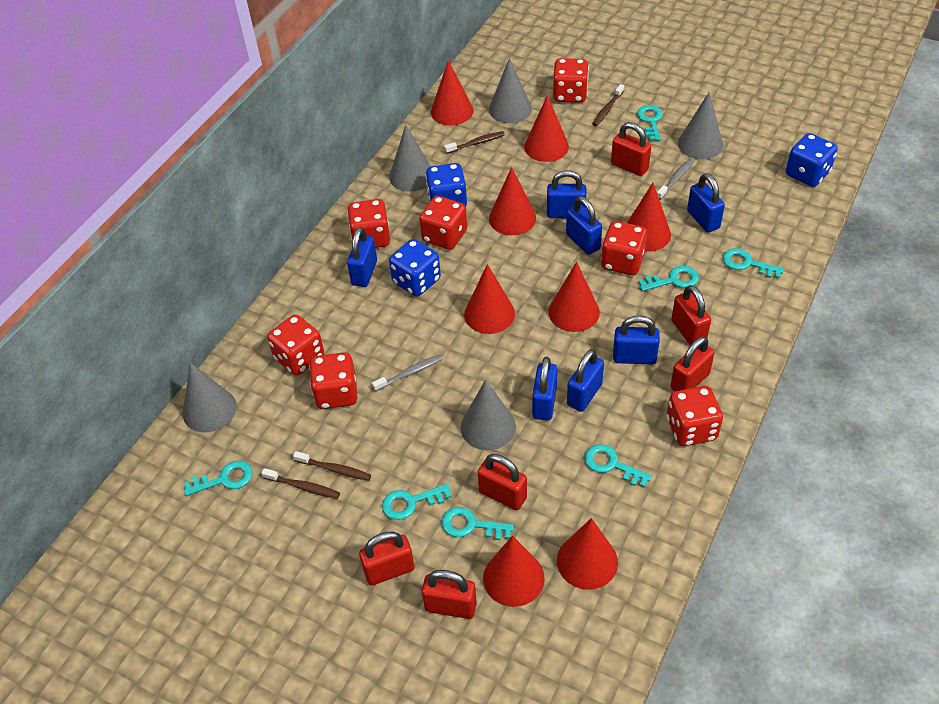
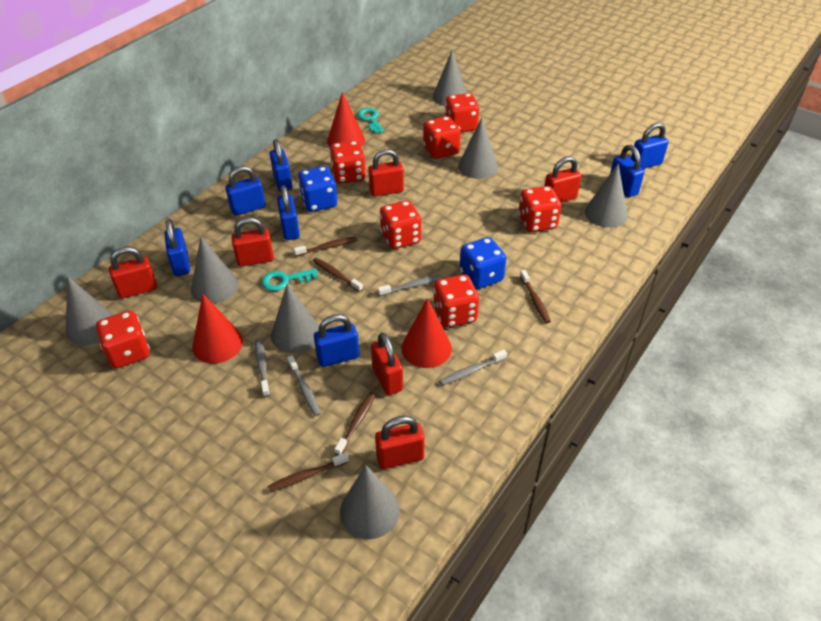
blue dice: 3 -> 2
brown toothbrush: 4 -> 5
grey cone: 5 -> 7
grey toothbrush: 2 -> 4
red cone: 8 -> 3
turquoise key: 7 -> 2

